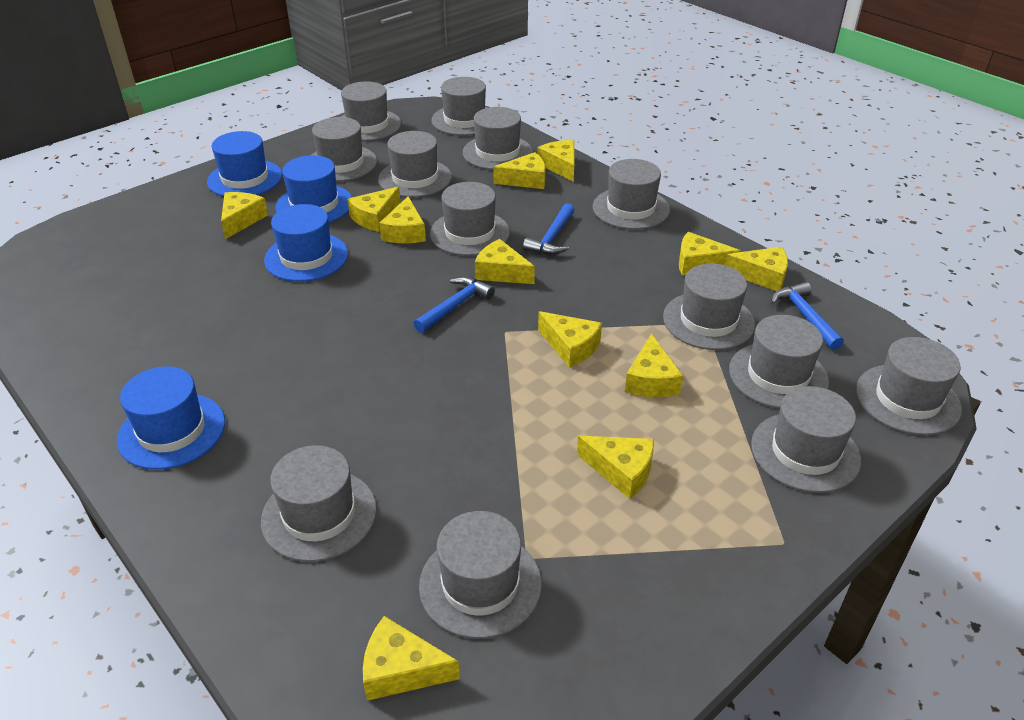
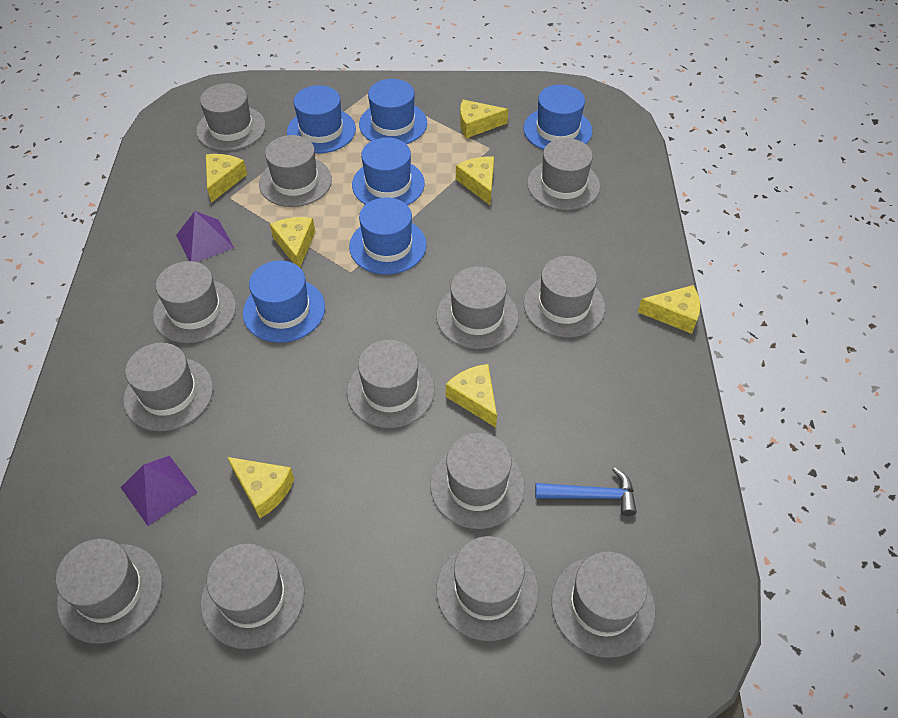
blue hammer: 3 -> 1
blue hat: 4 -> 6
purple pyramid: 0 -> 2
yellow cheese: 12 -> 7

